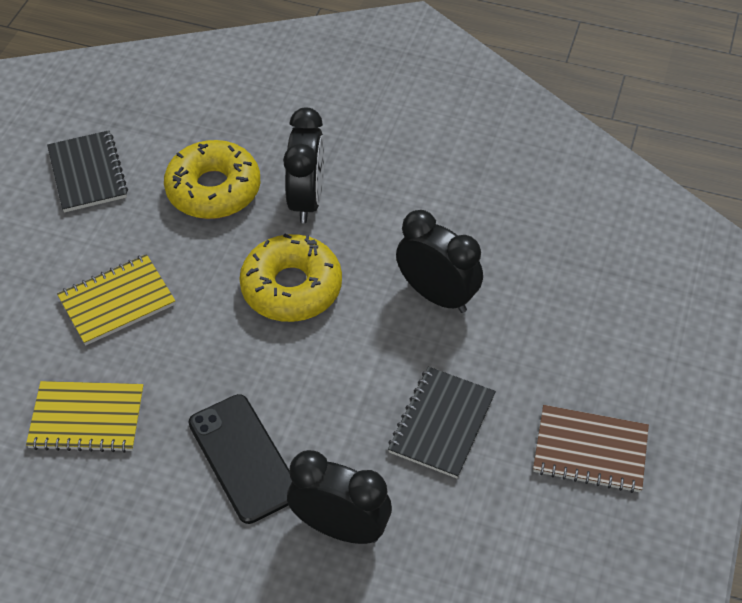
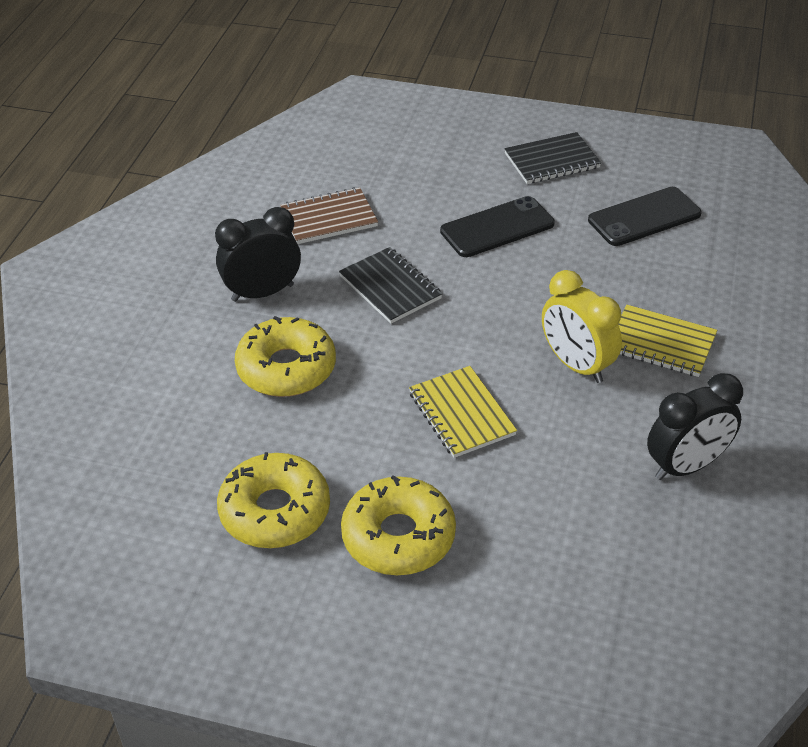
black clock: 3 -> 2
black phone: 1 -> 2
yellow clock: 0 -> 1
yellow donut: 2 -> 3

